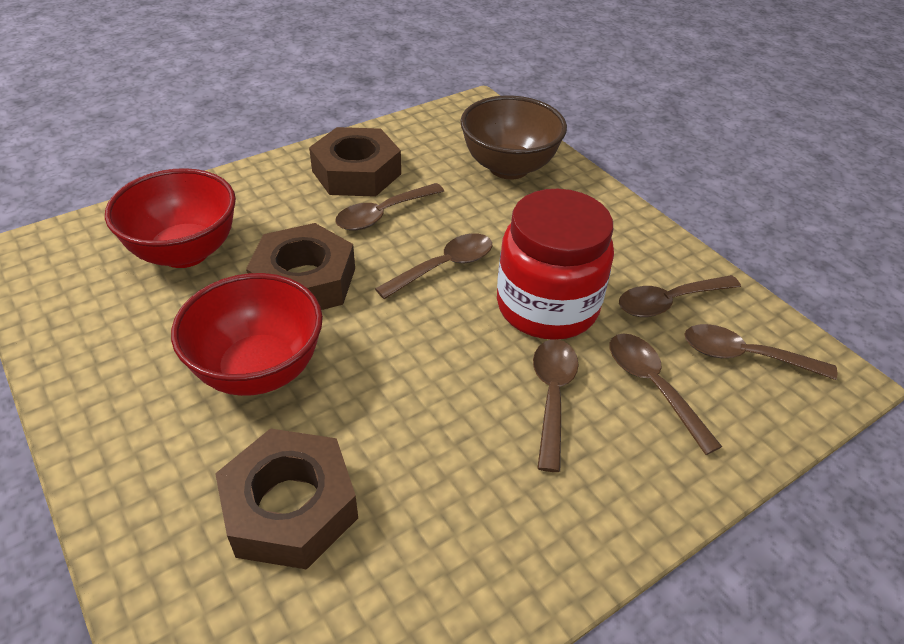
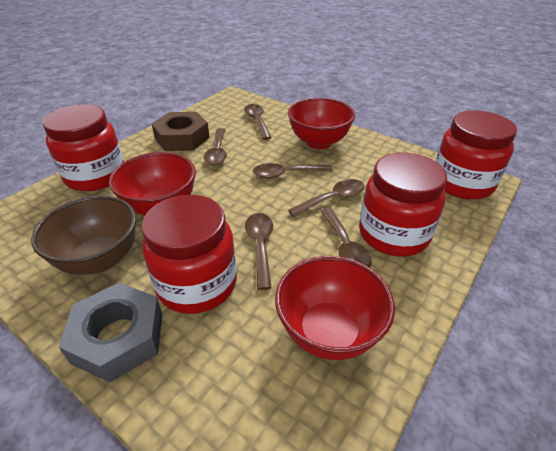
brown nut: 3 -> 1
grey nut: 0 -> 1
red bowl: 2 -> 3
red jar: 1 -> 4

